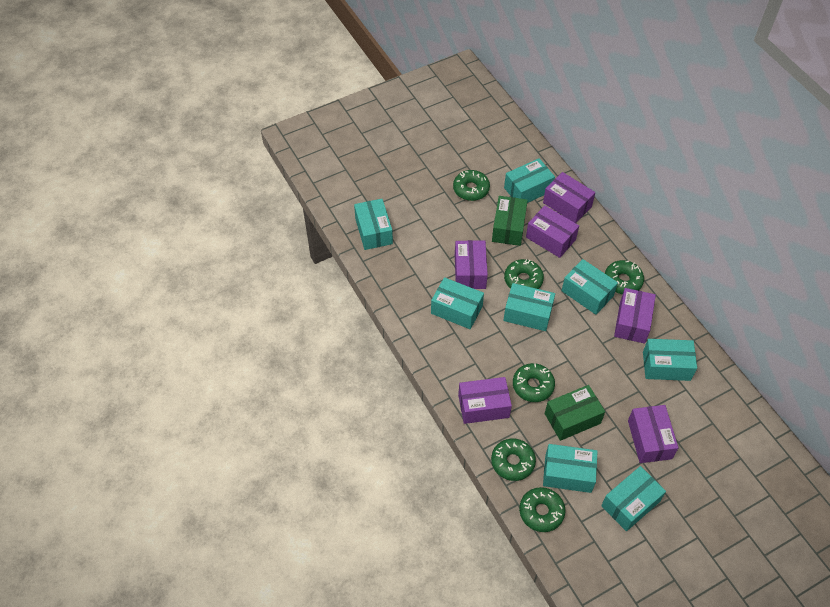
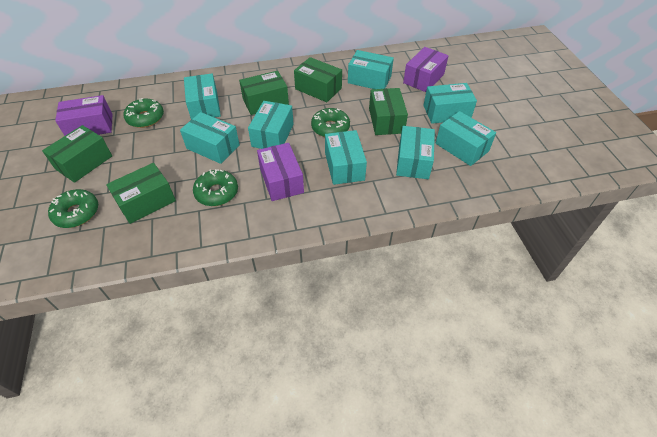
green box: 2 -> 5
green donut: 6 -> 4
purple box: 6 -> 3

